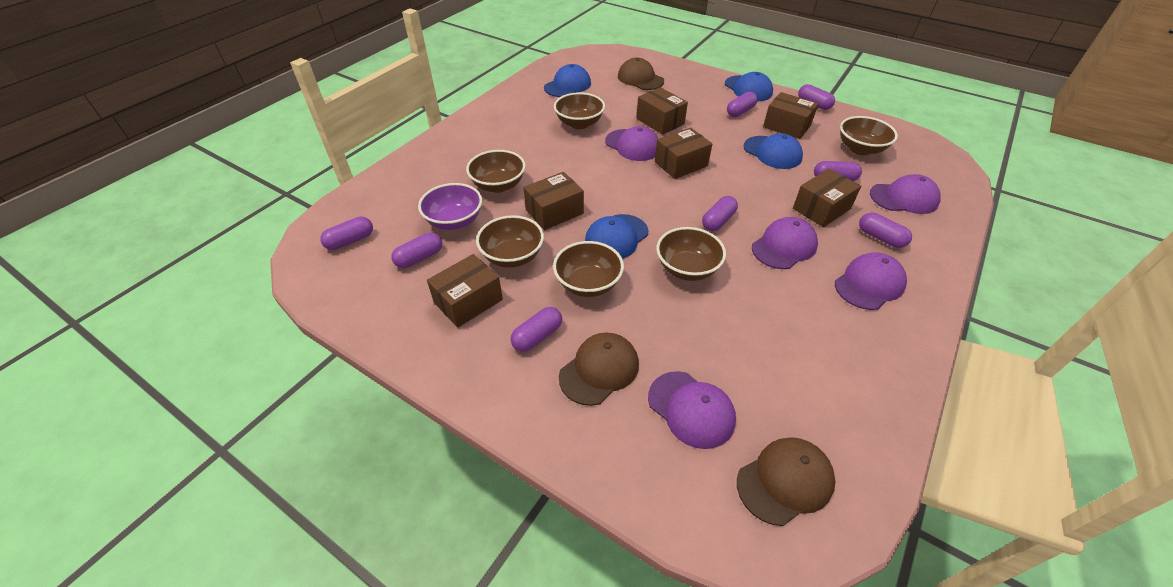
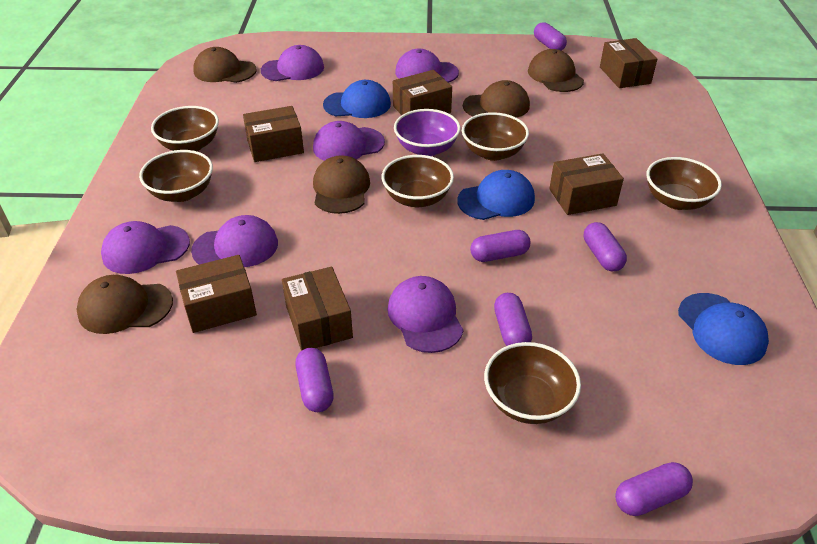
blue cap: 4 -> 3
brown cap: 3 -> 5
purple cap: 5 -> 6
purple capsule: 8 -> 6

